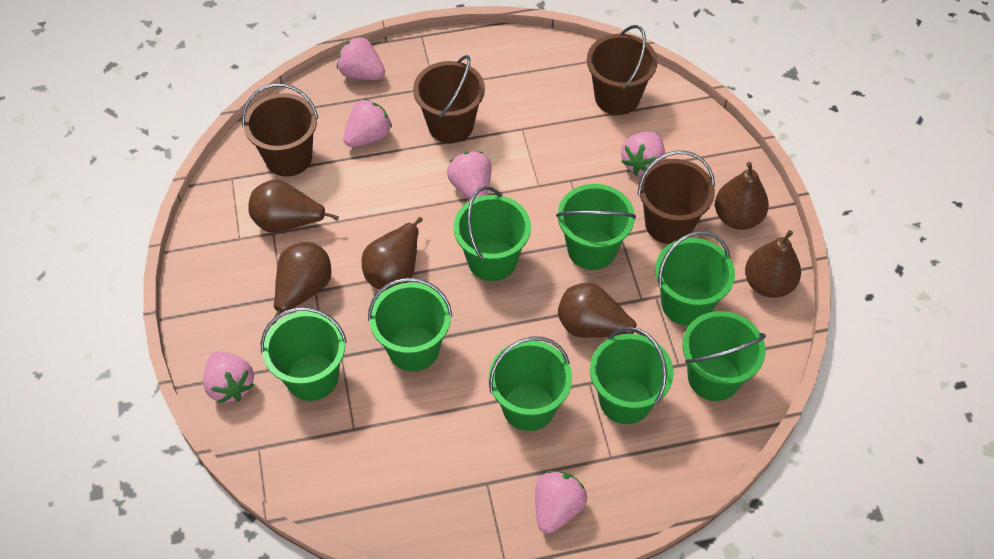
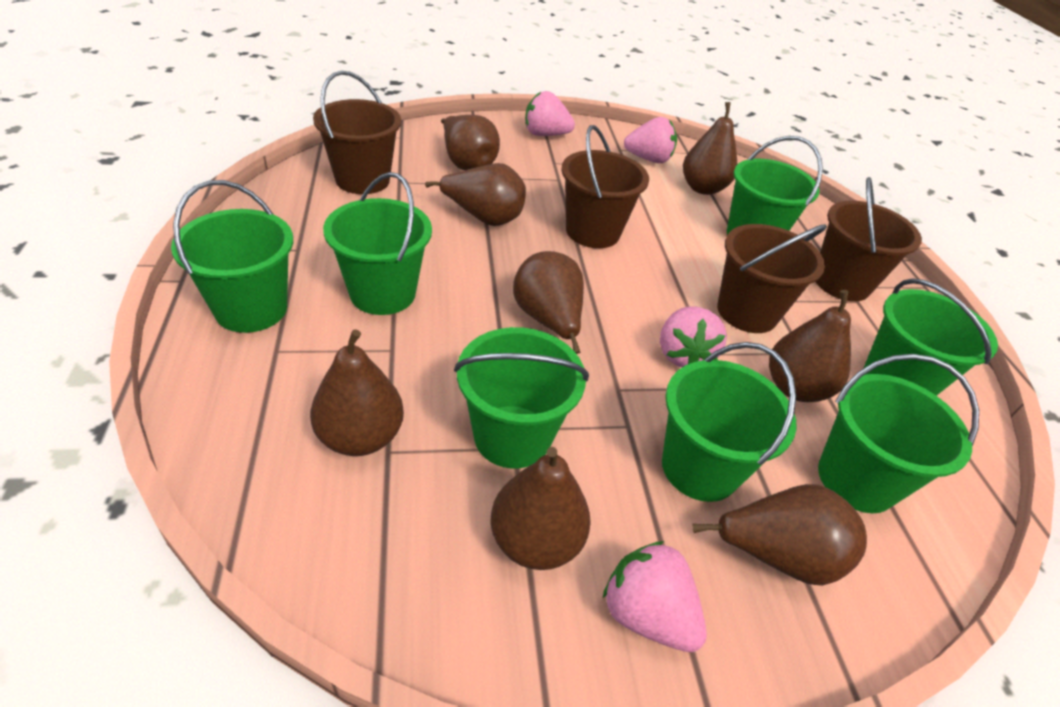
brown pear: 6 -> 8
green bucket: 8 -> 7
pink strawberry: 6 -> 4

